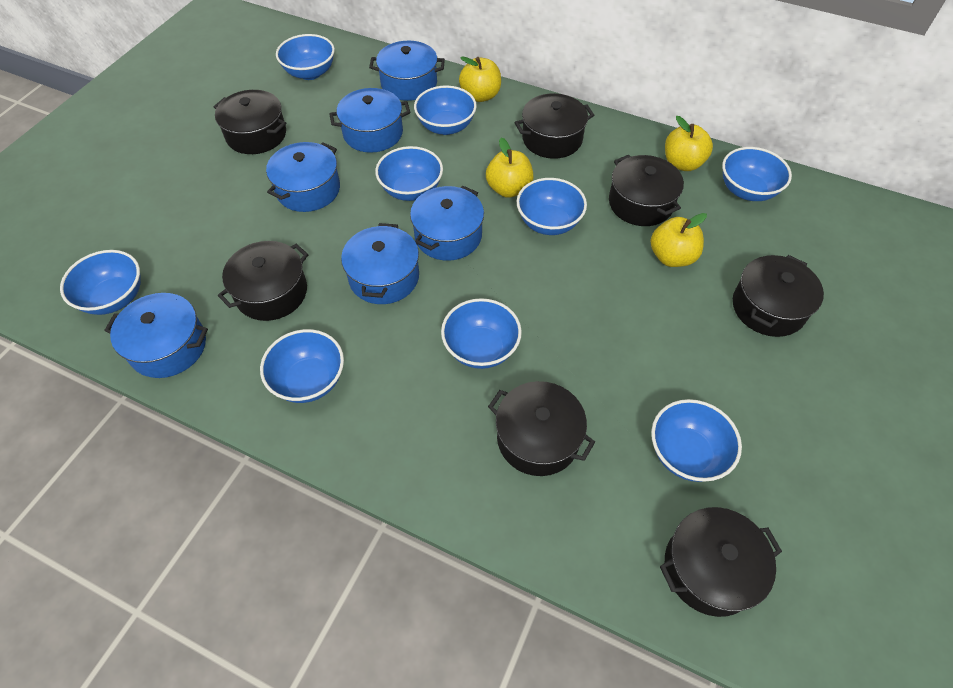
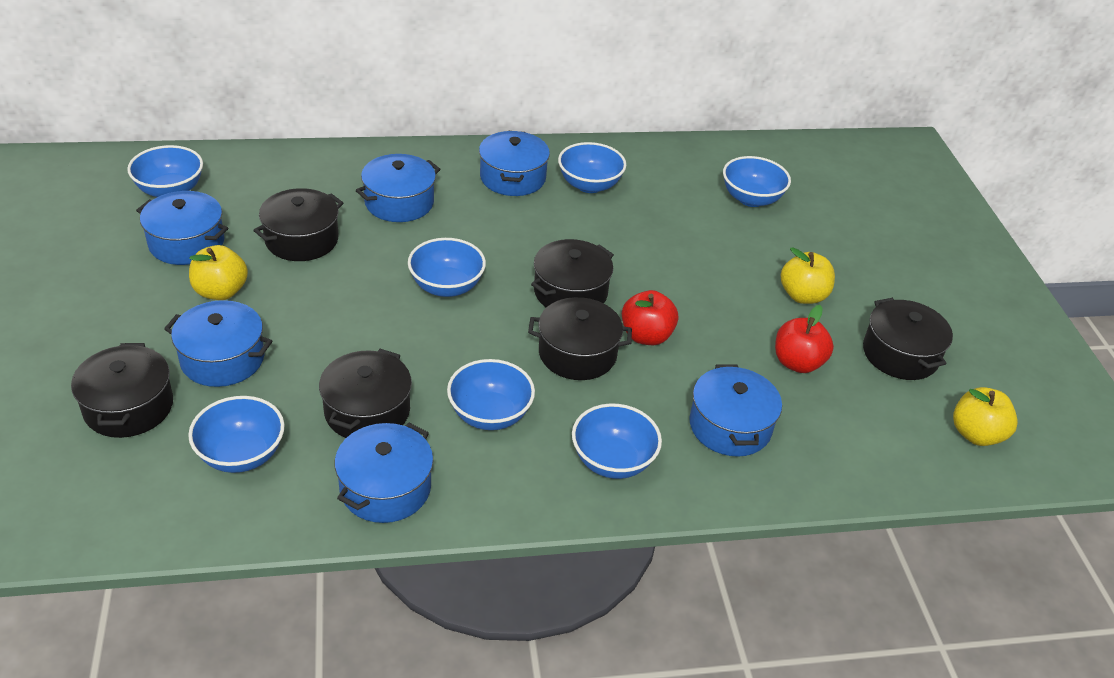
black pot: 7 -> 6
blue bowl: 9 -> 7
red apple: 0 -> 2
yellow apple: 4 -> 3

